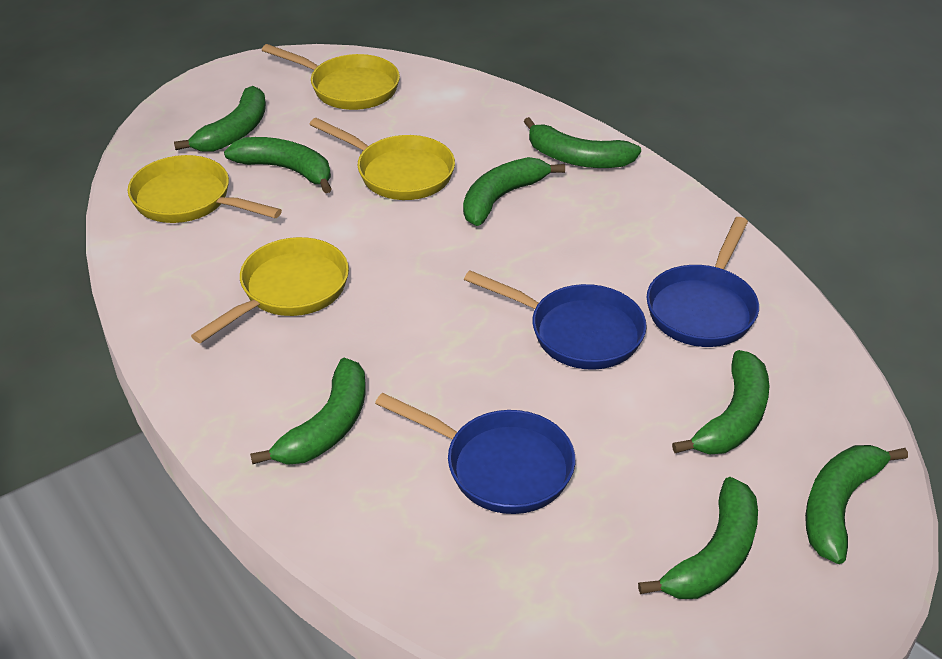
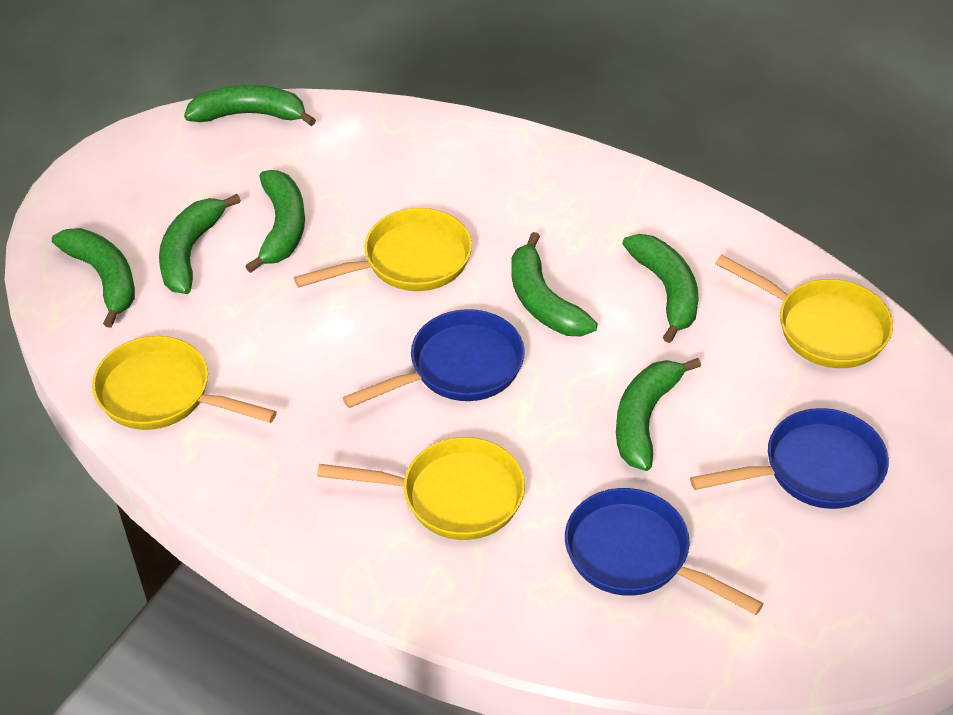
green banana: 8 -> 7

